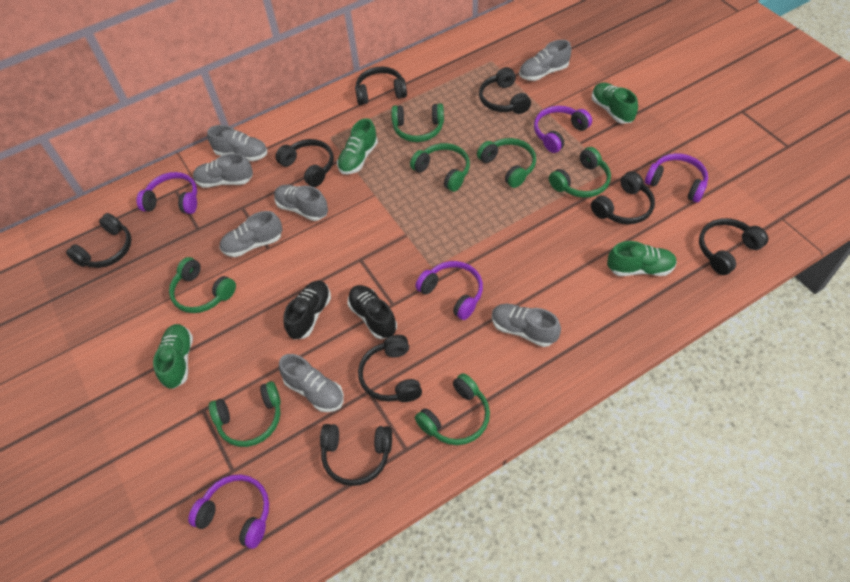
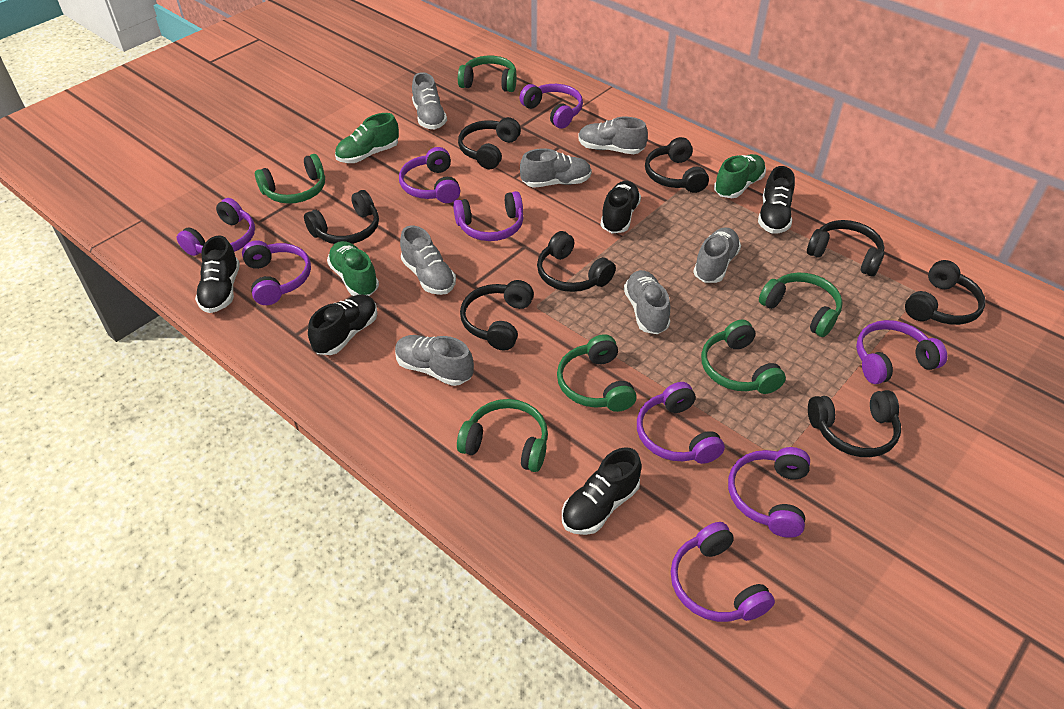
black shoe: 2 -> 5
green headphones: 7 -> 6
green shoe: 4 -> 3
purple headphones: 5 -> 9

